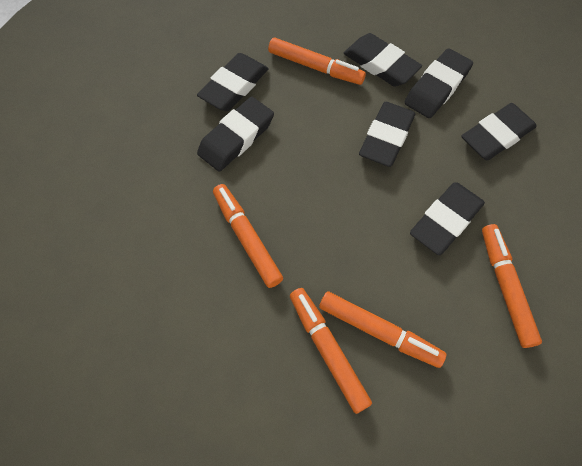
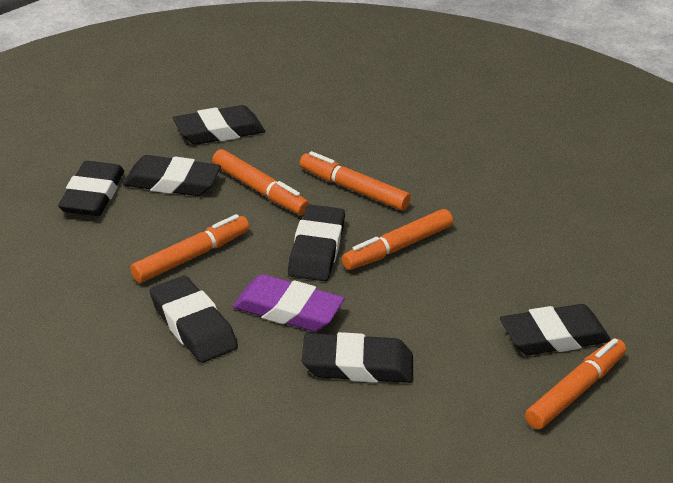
purple eraser: 0 -> 1

